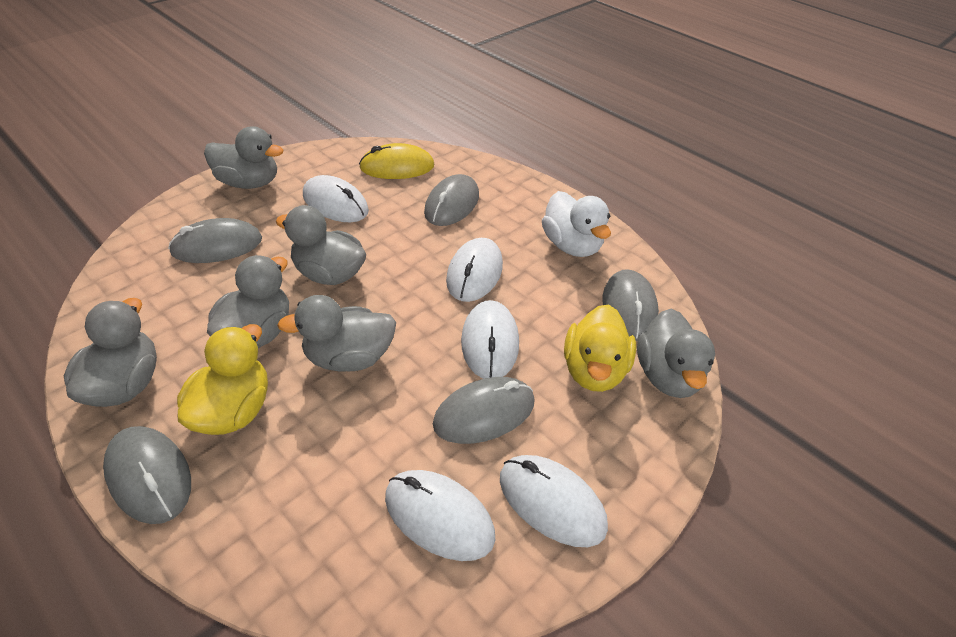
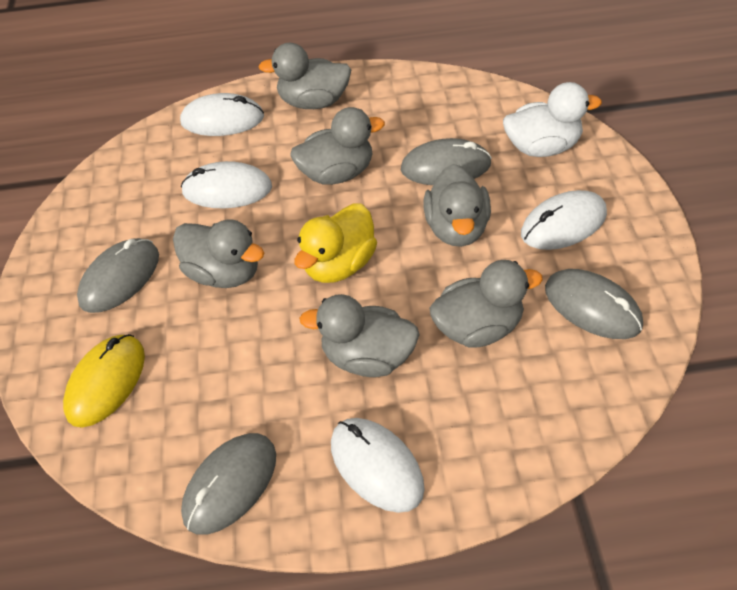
grey mouse: 5 -> 4
white mouse: 5 -> 4
yellow duck: 2 -> 1

